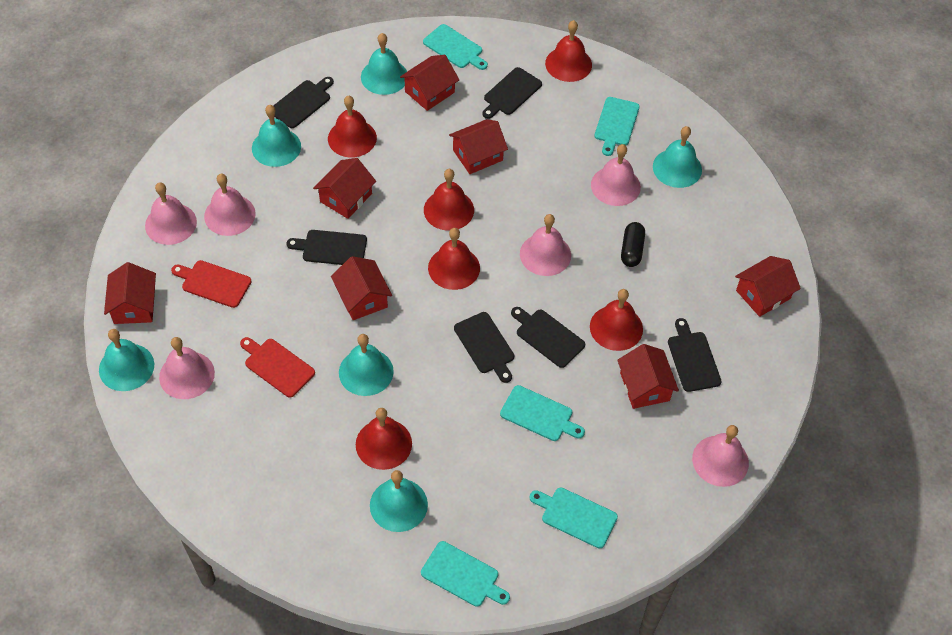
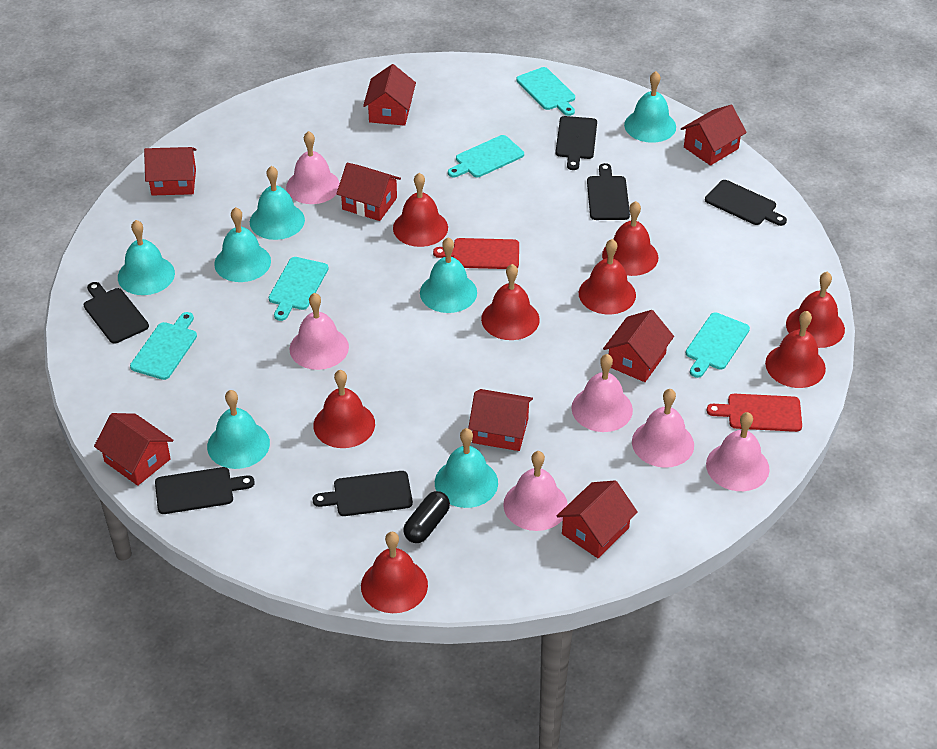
red bell: 6 -> 8
red house: 7 -> 8
turquoise bell: 6 -> 7

